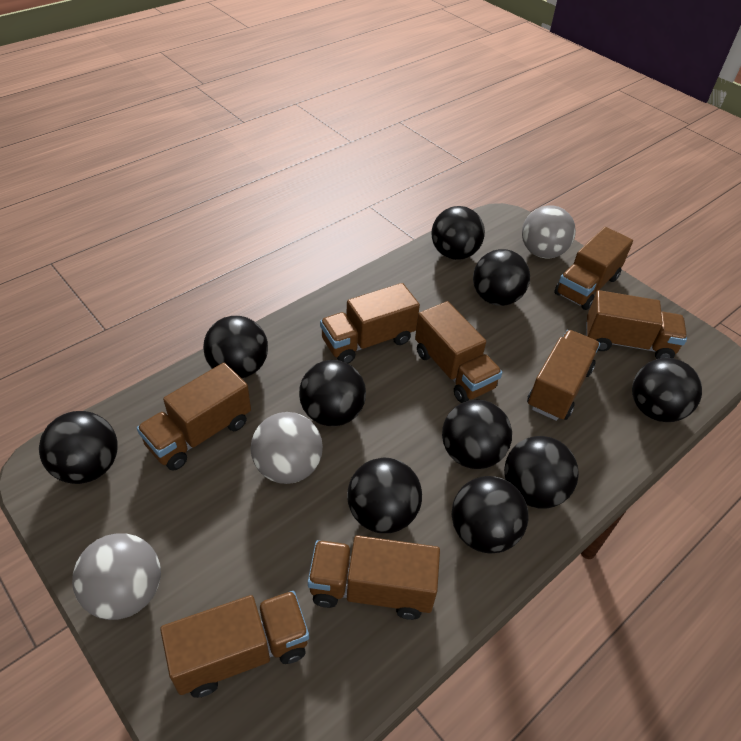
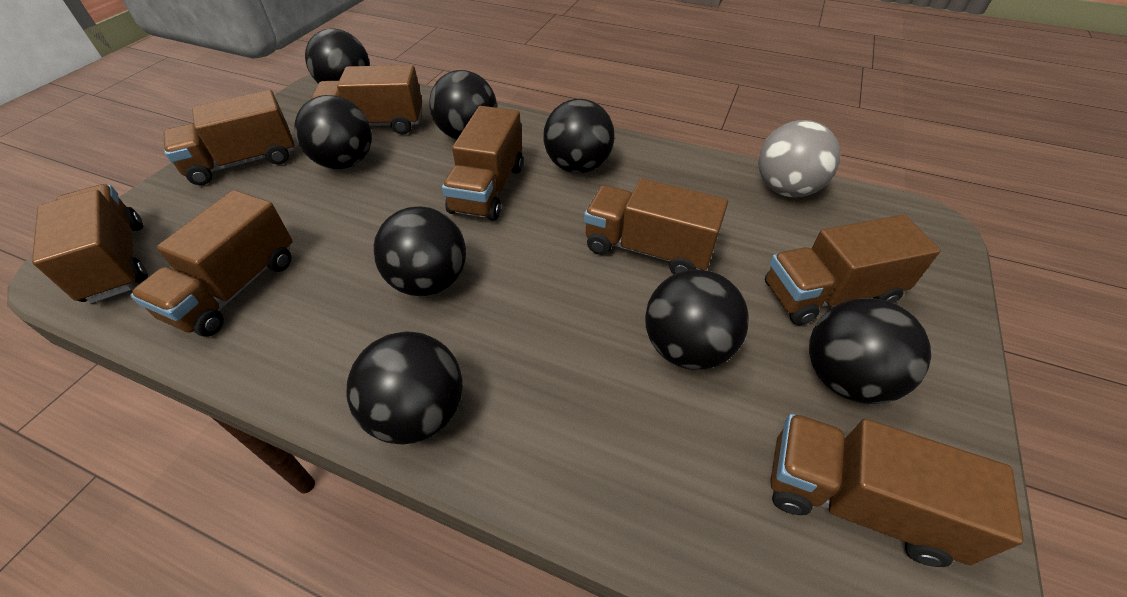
black ball: 10 -> 8
grey ball: 3 -> 1

